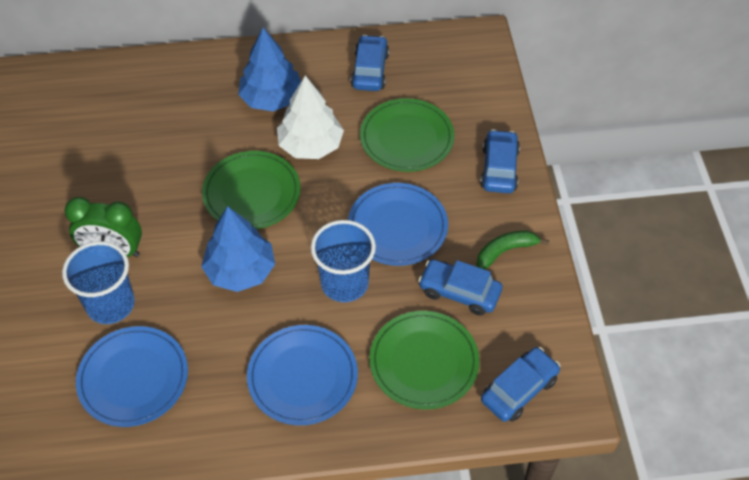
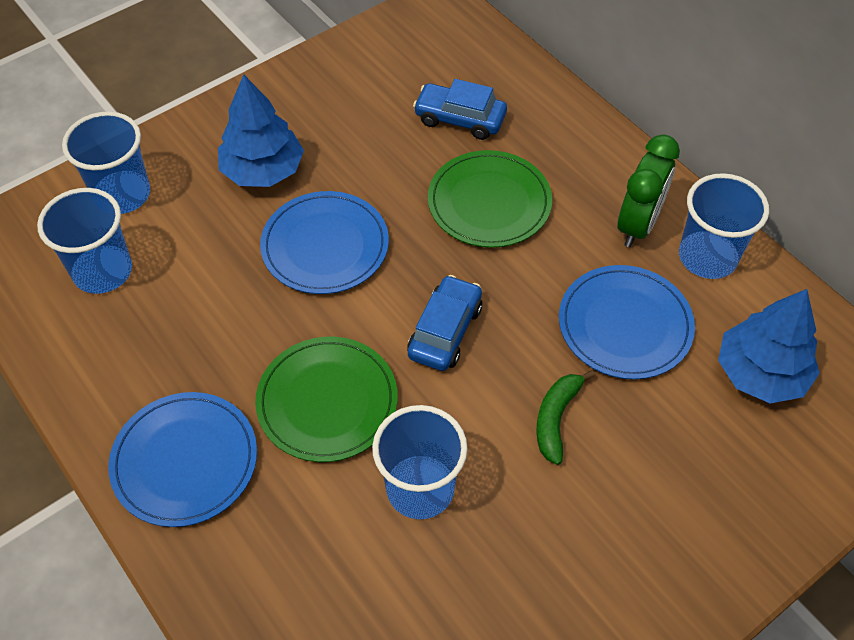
blue car: 4 -> 2
blue cup: 2 -> 4
green plate: 3 -> 2
white tree: 1 -> 0

